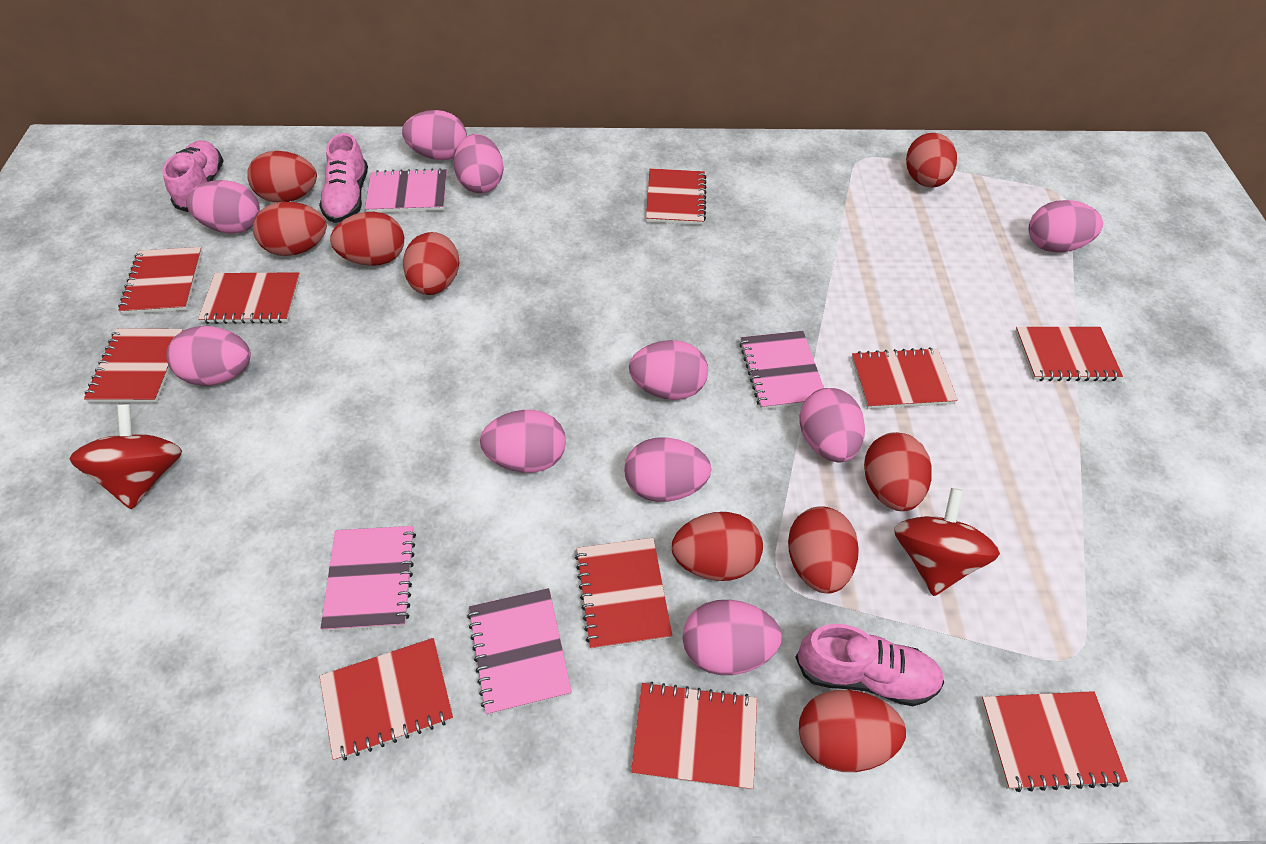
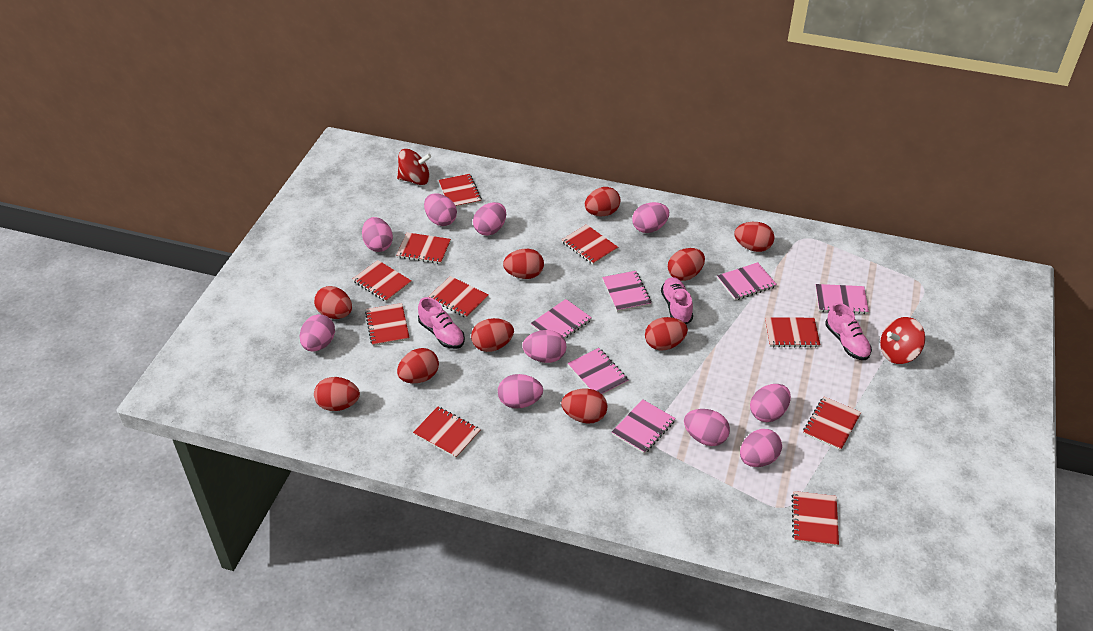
pink notebook: 4 -> 6
red egg: 9 -> 10

